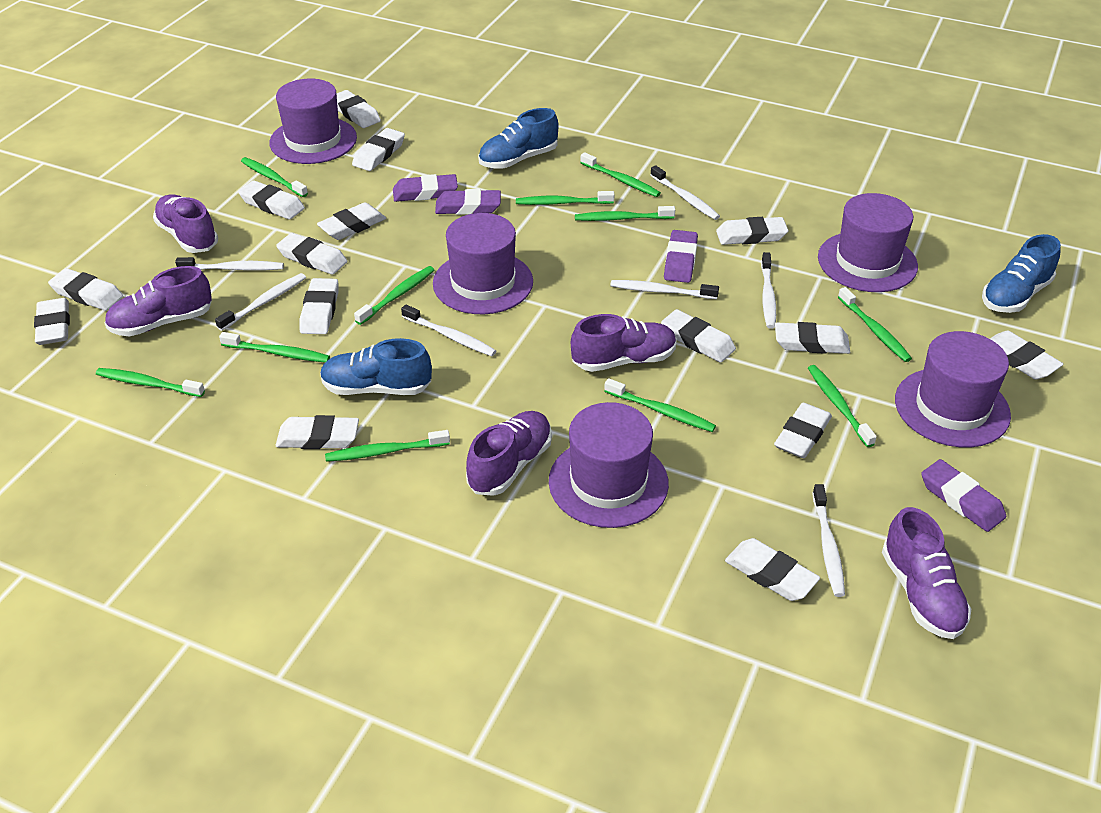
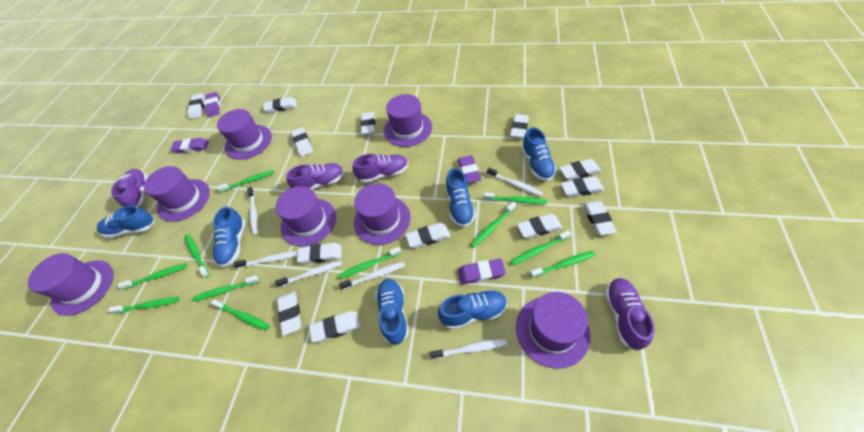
blue shoe: 3 -> 6
purple hat: 5 -> 7
purple shoe: 5 -> 4
white eraser: 15 -> 13
white toothbrush: 7 -> 6

